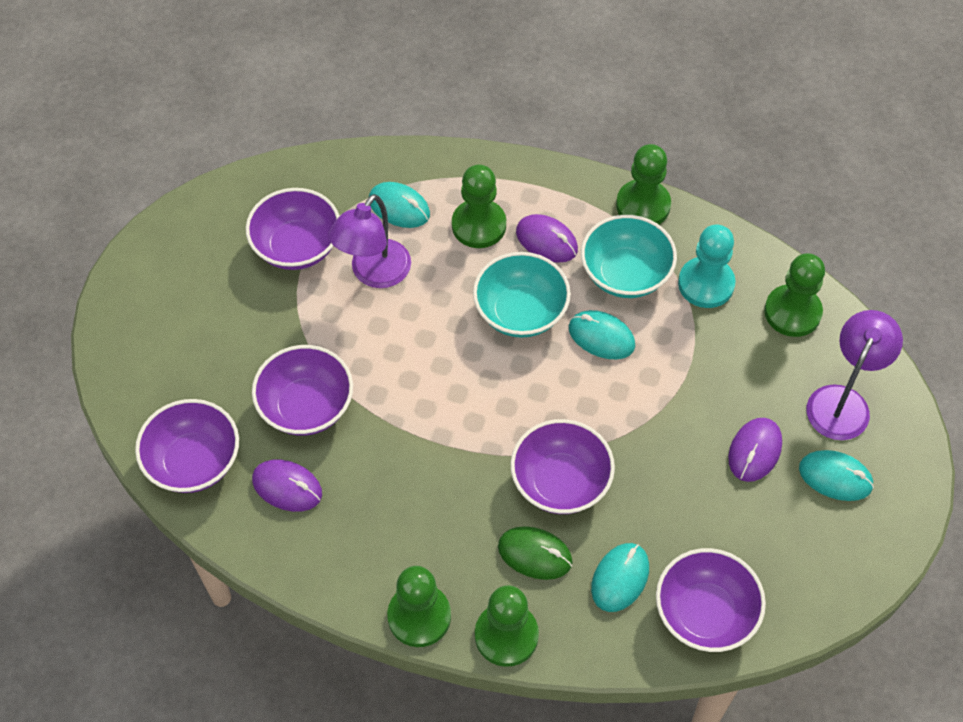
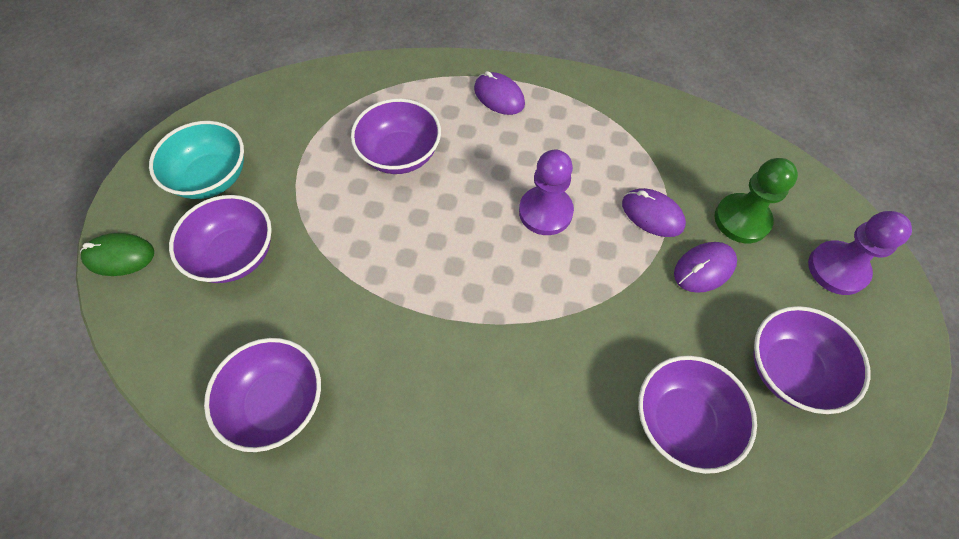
green pawn: 5 -> 1
purple lamp: 2 -> 0
purple pawn: 0 -> 2
turquoise bowl: 2 -> 1
turquoise mouse: 4 -> 0
turquoise pawn: 1 -> 0

